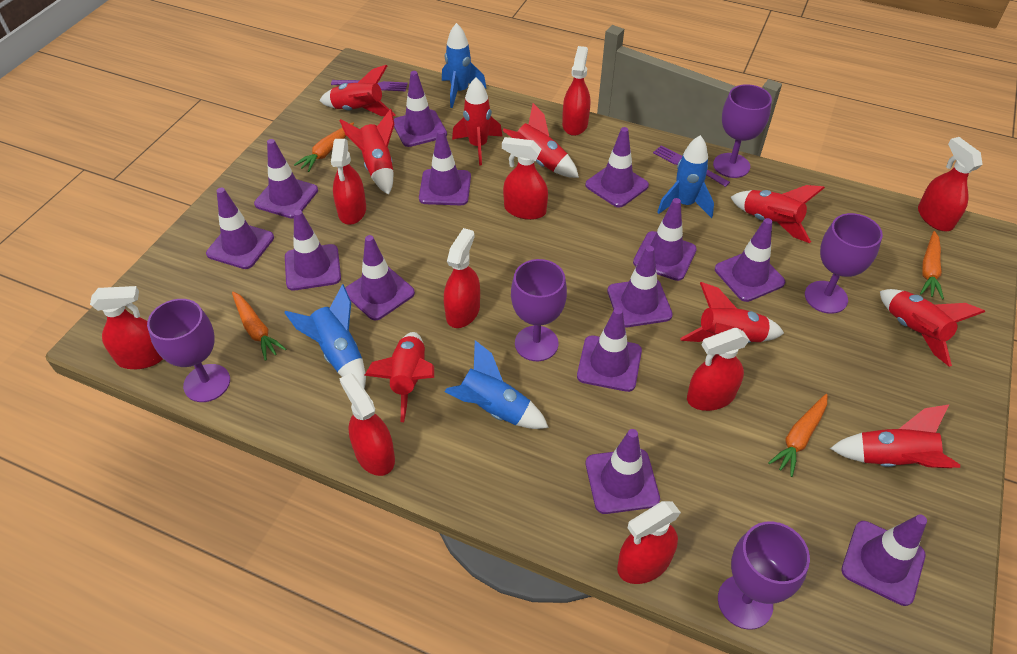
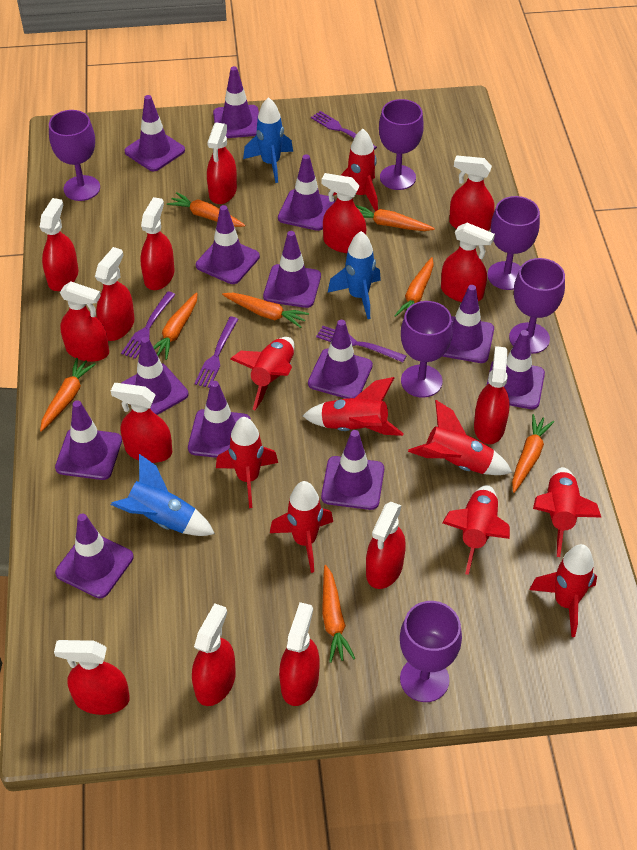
blue rocket: 4 -> 3
orange carrot: 4 -> 8
purple fork: 2 -> 4
purple goblet: 5 -> 6
red spray bottle: 9 -> 14

